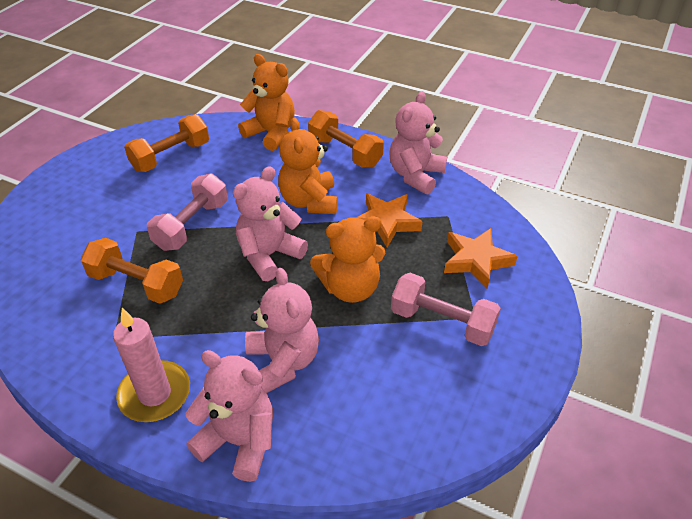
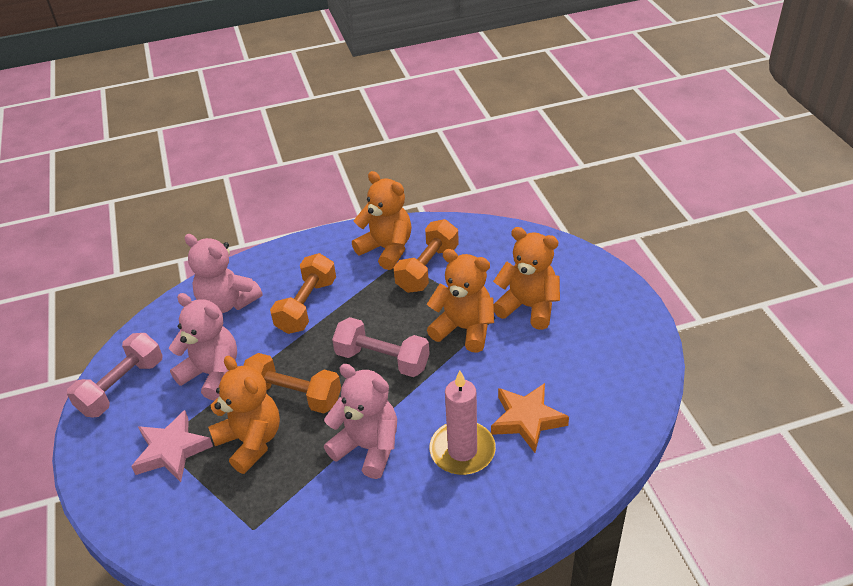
orange star: 2 -> 1
orange teddy bear: 3 -> 4
pink star: 0 -> 1
pink teddy bear: 4 -> 3

